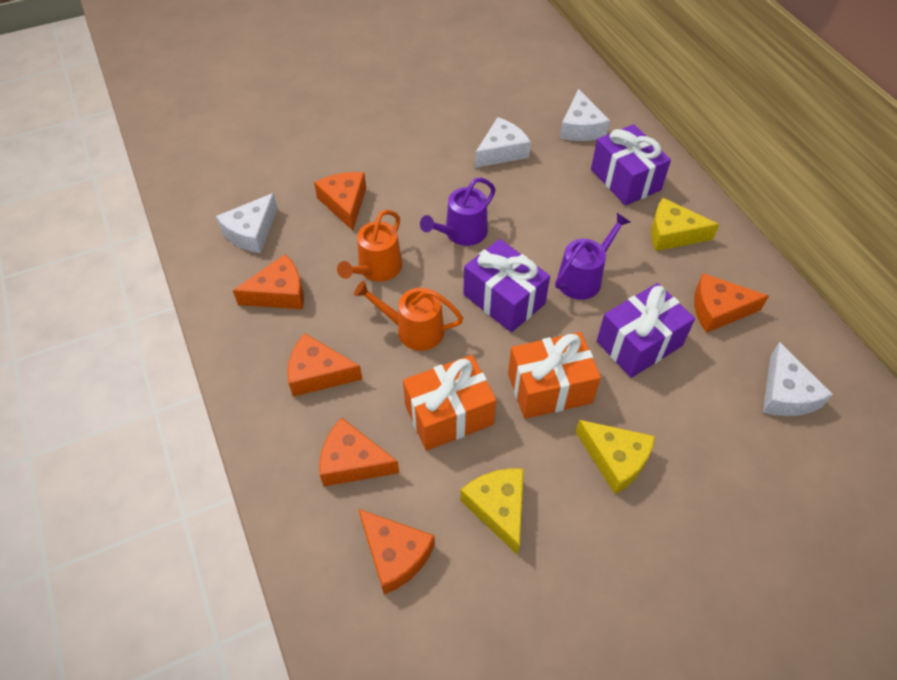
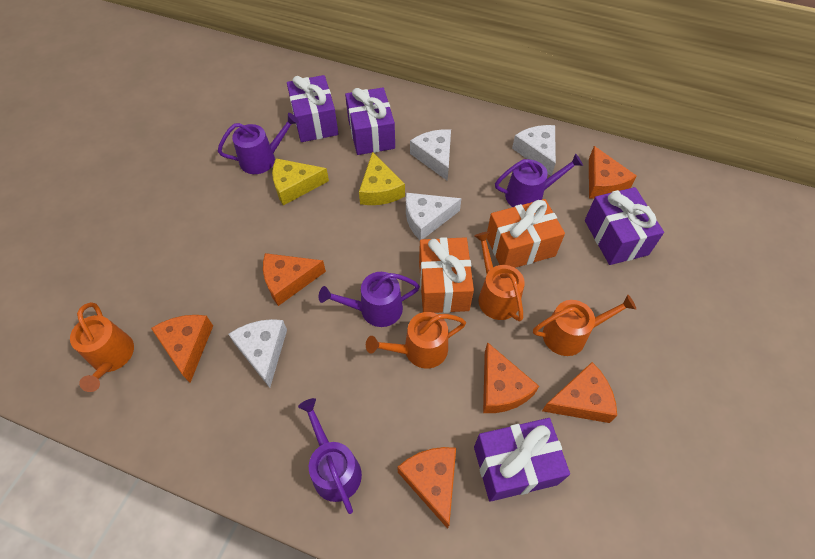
orange watering can: 2 -> 4
purple gift: 3 -> 4
purple watering can: 2 -> 4
yellow cheese: 3 -> 2

